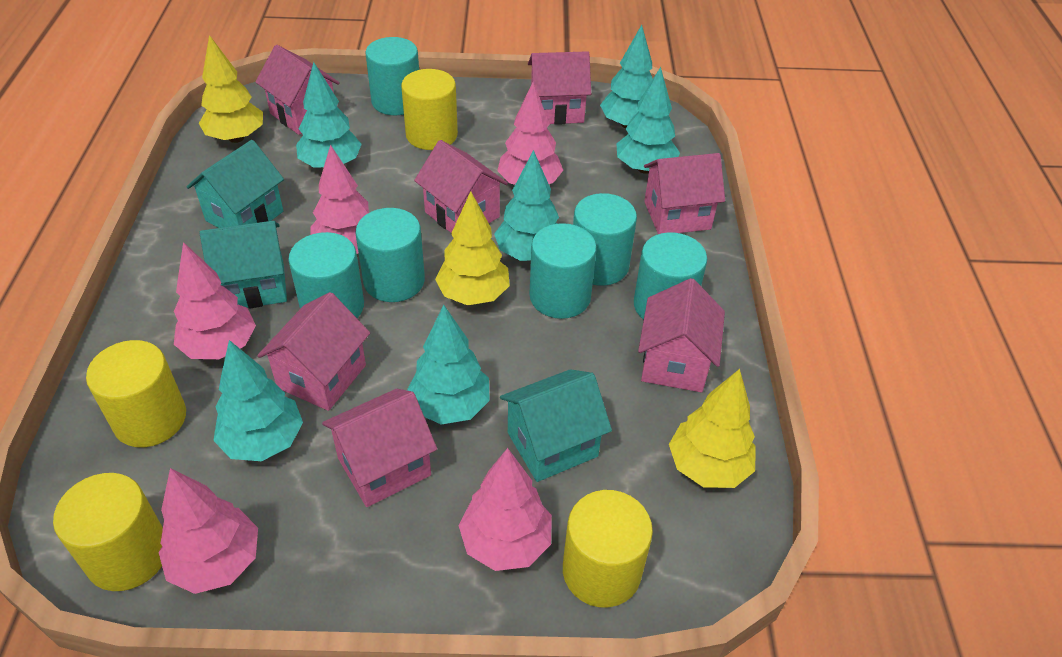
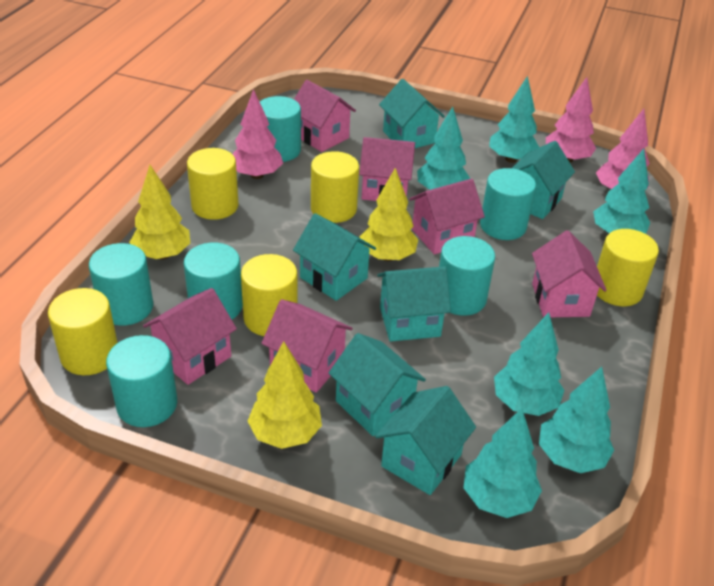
pink house: 7 -> 6
pink tree: 5 -> 3
turquoise house: 3 -> 6
yellow cylinder: 4 -> 5

